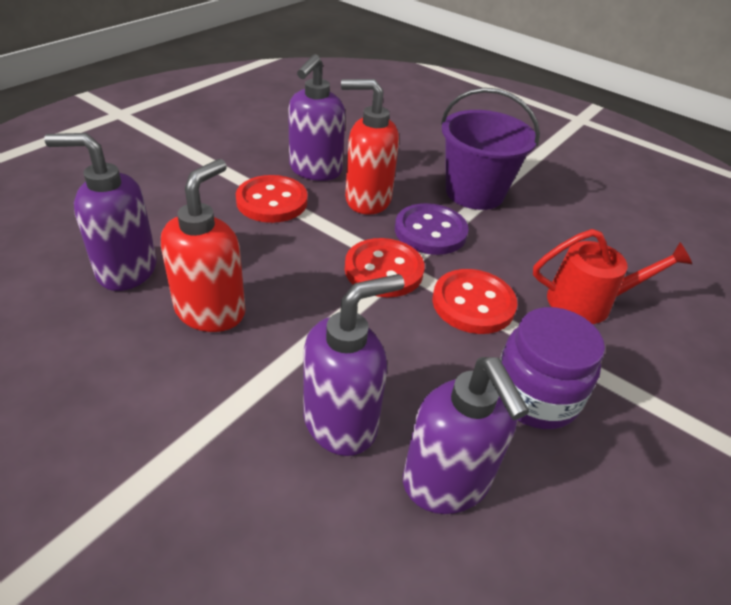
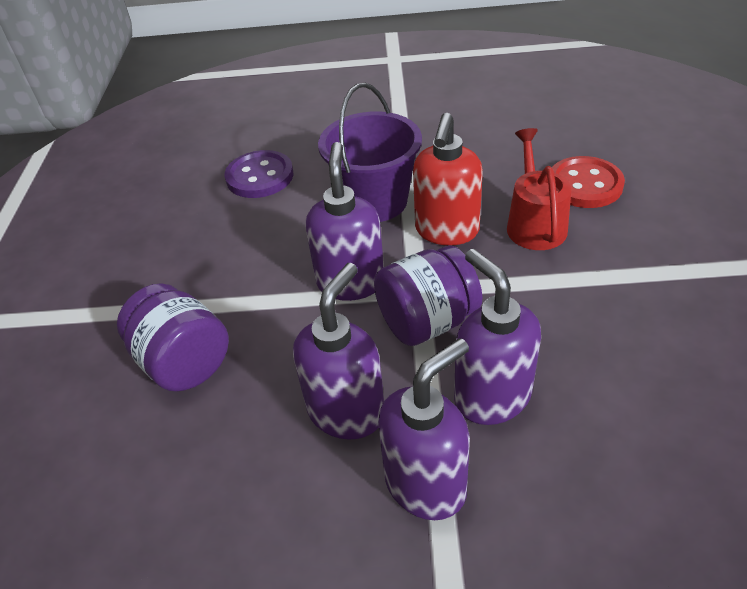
purple jar: 1 -> 2
red button: 3 -> 1
red soap dispenser: 2 -> 1

